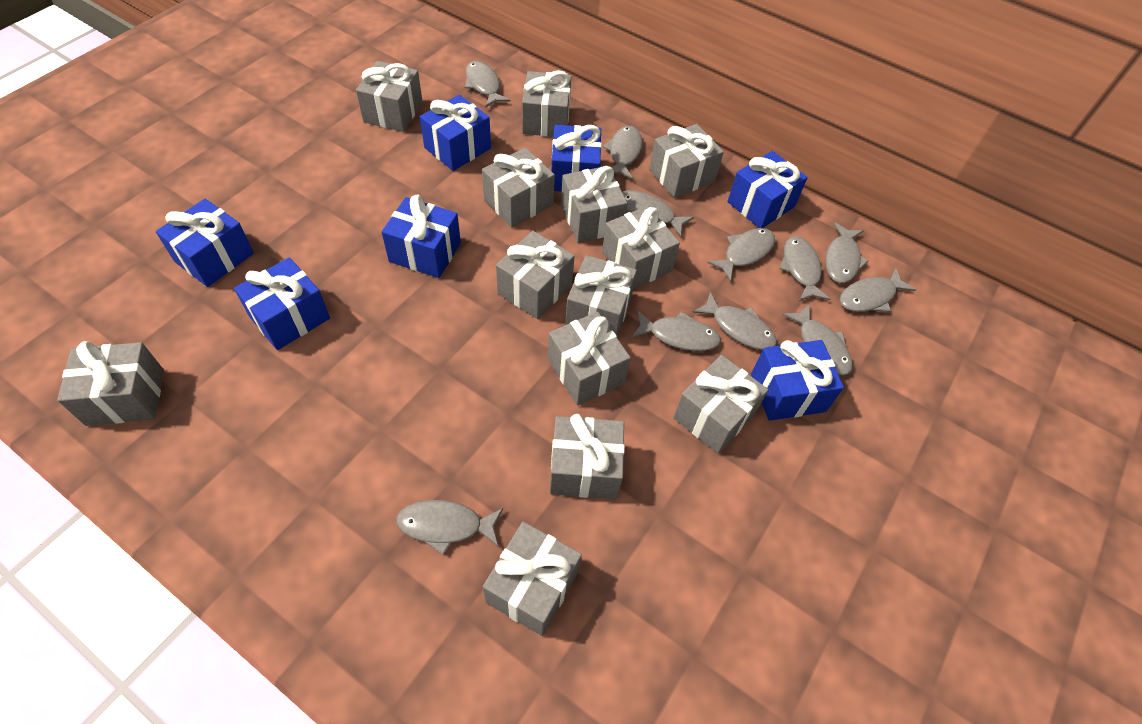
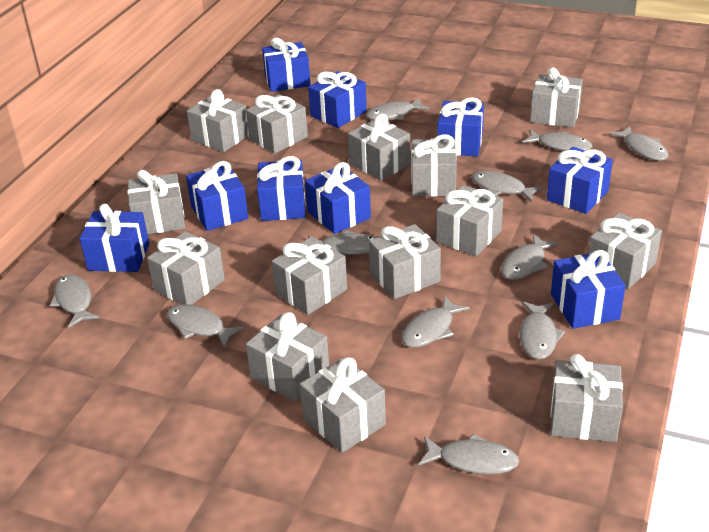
blue gift: 7 -> 9
grey gift: 13 -> 14

